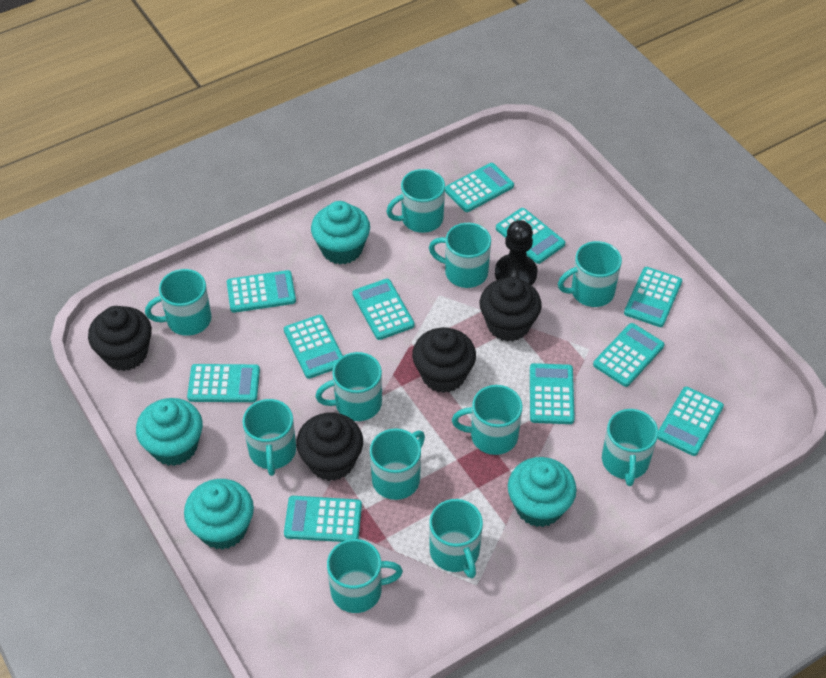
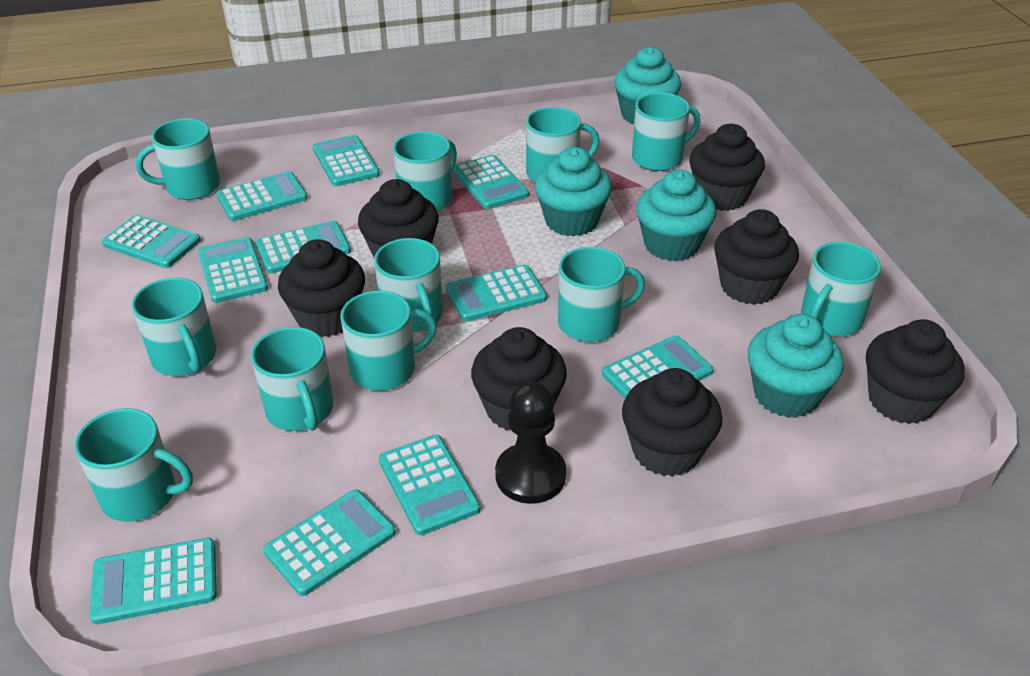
black cupcake: 4 -> 7

